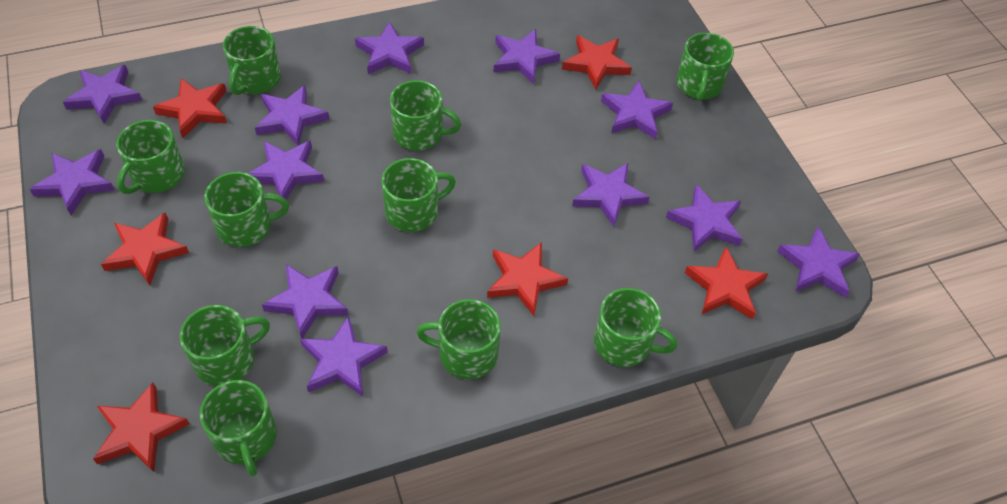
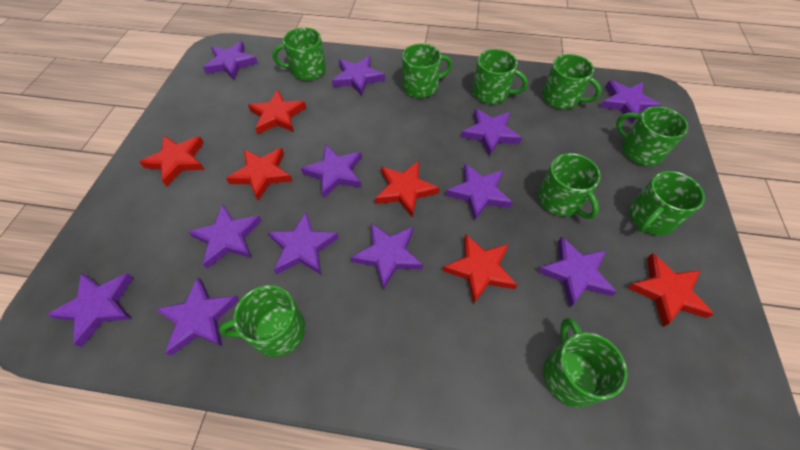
green mug: 10 -> 9

